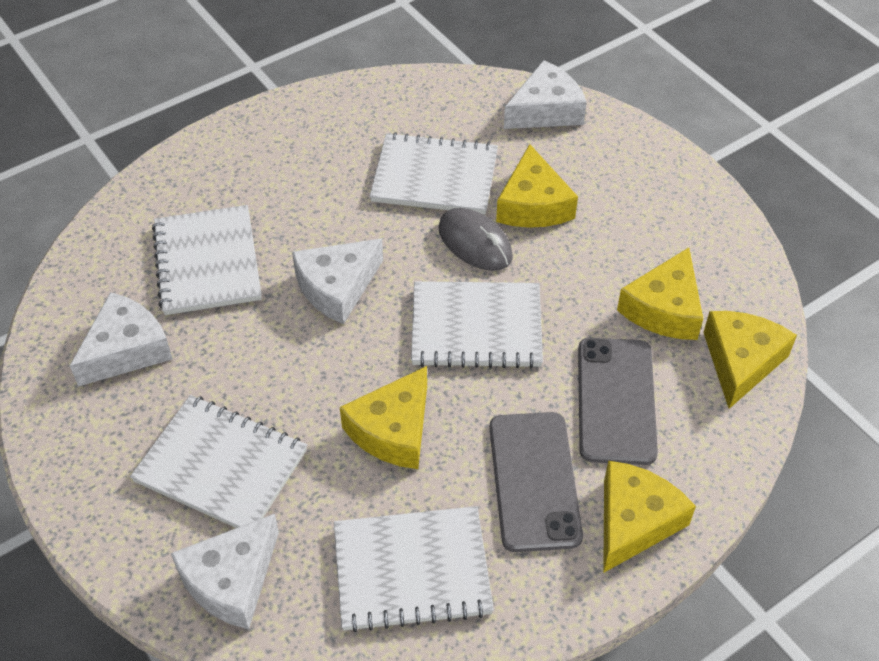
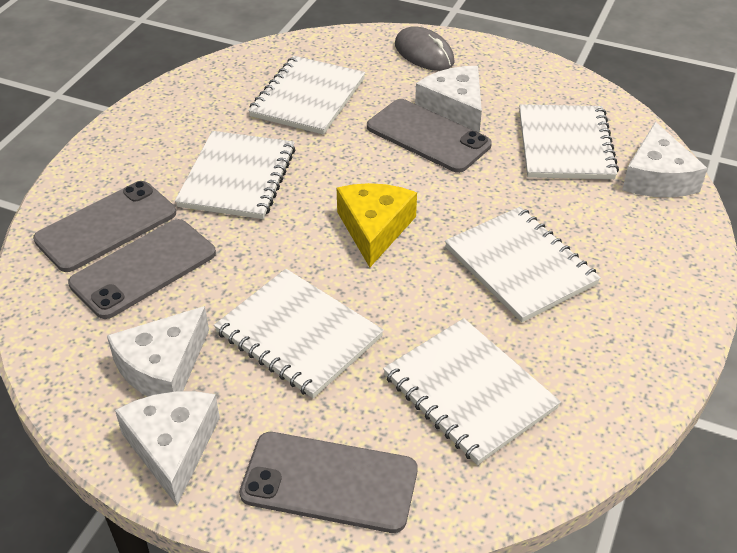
grey phone: 2 -> 4
white notebook: 5 -> 6
yellow cheese: 5 -> 1

